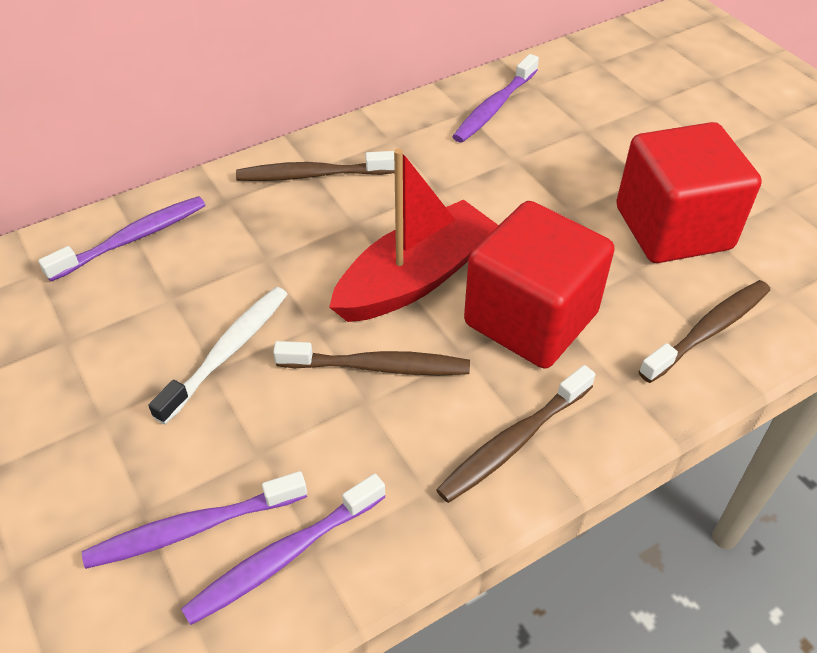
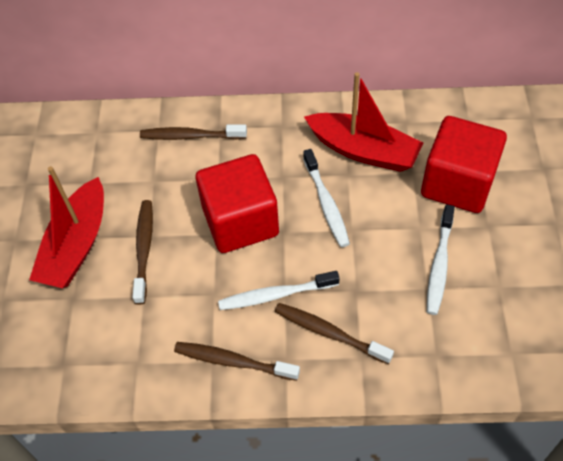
purple toothbrush: 4 -> 0
red boat: 1 -> 2
white toothbrush: 1 -> 3

